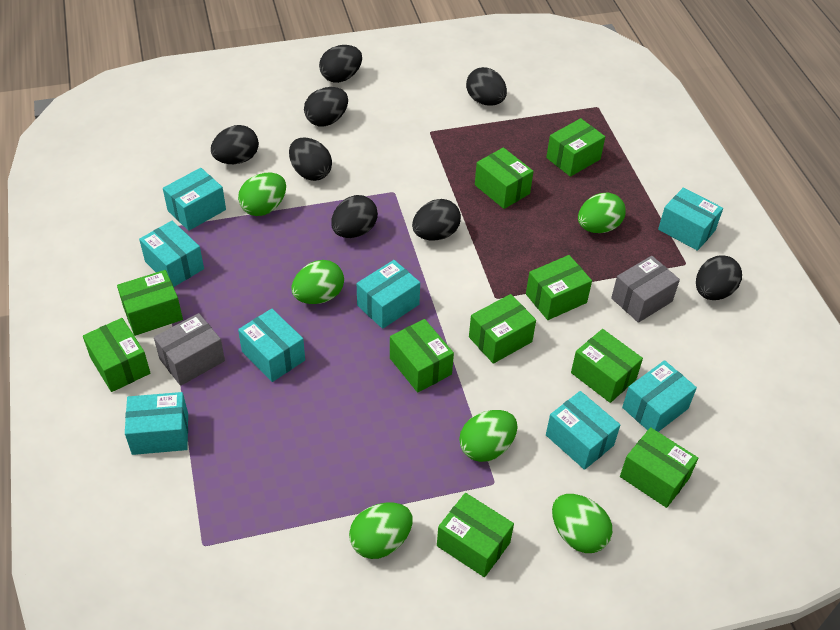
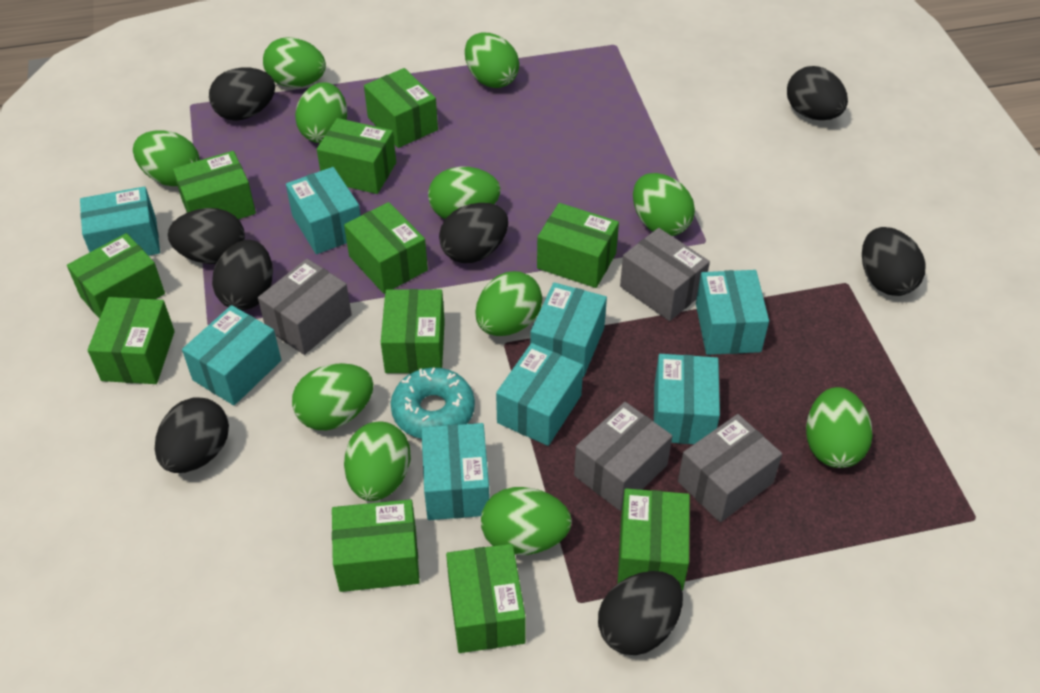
green box: 10 -> 11
green egg: 6 -> 11
grey box: 2 -> 4
turquoise donut: 0 -> 1

